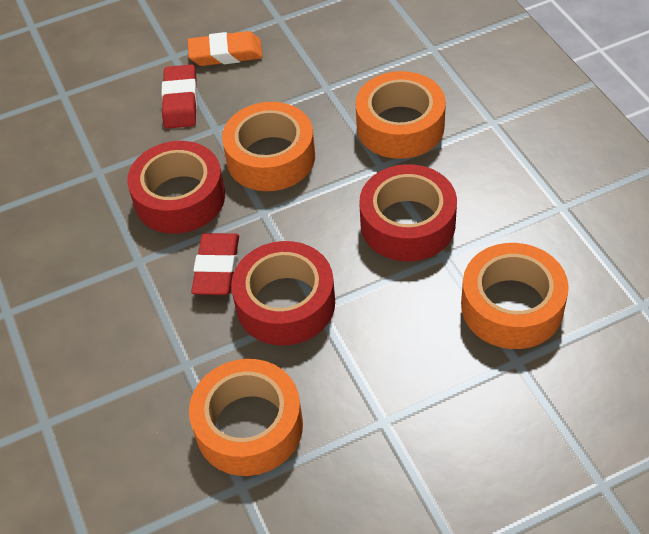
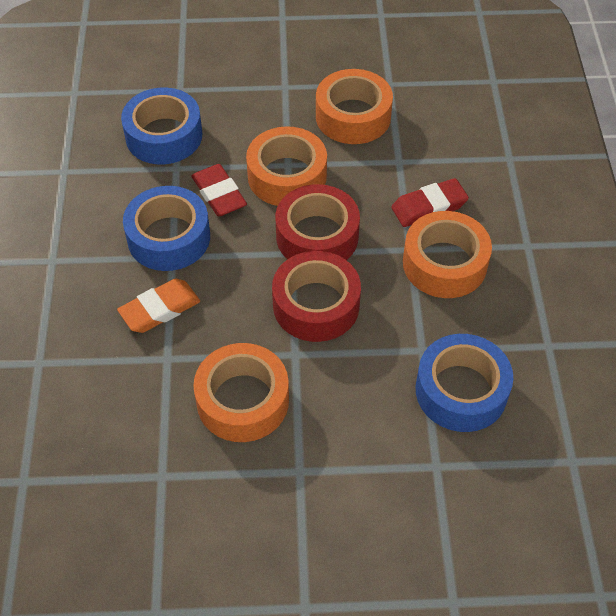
blue tape: 0 -> 3
red tape: 3 -> 2

